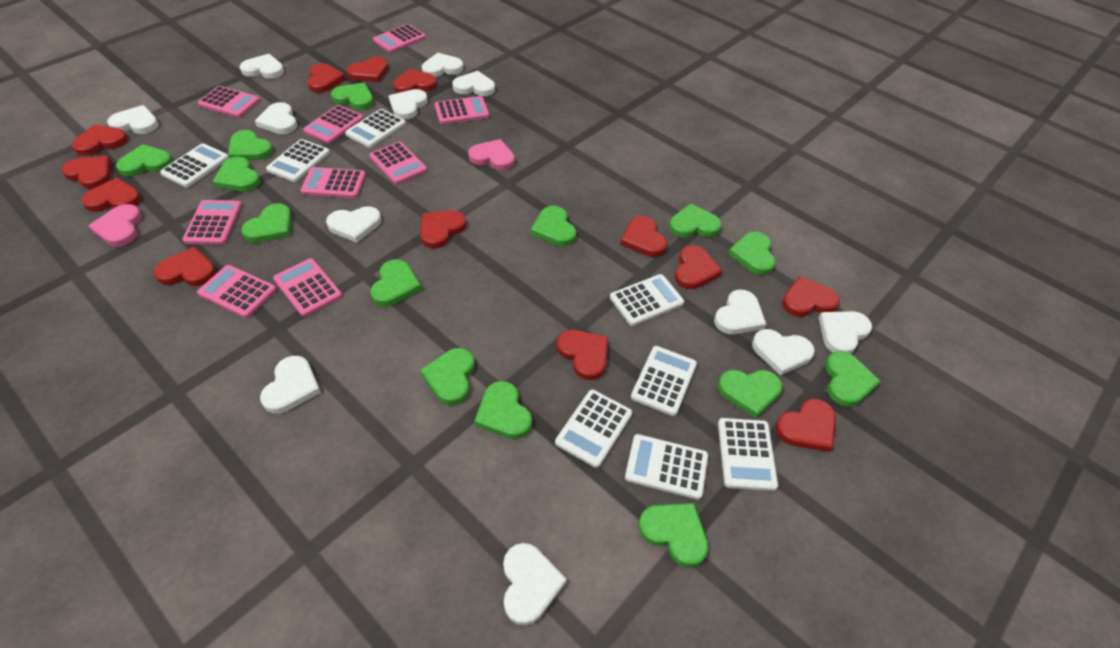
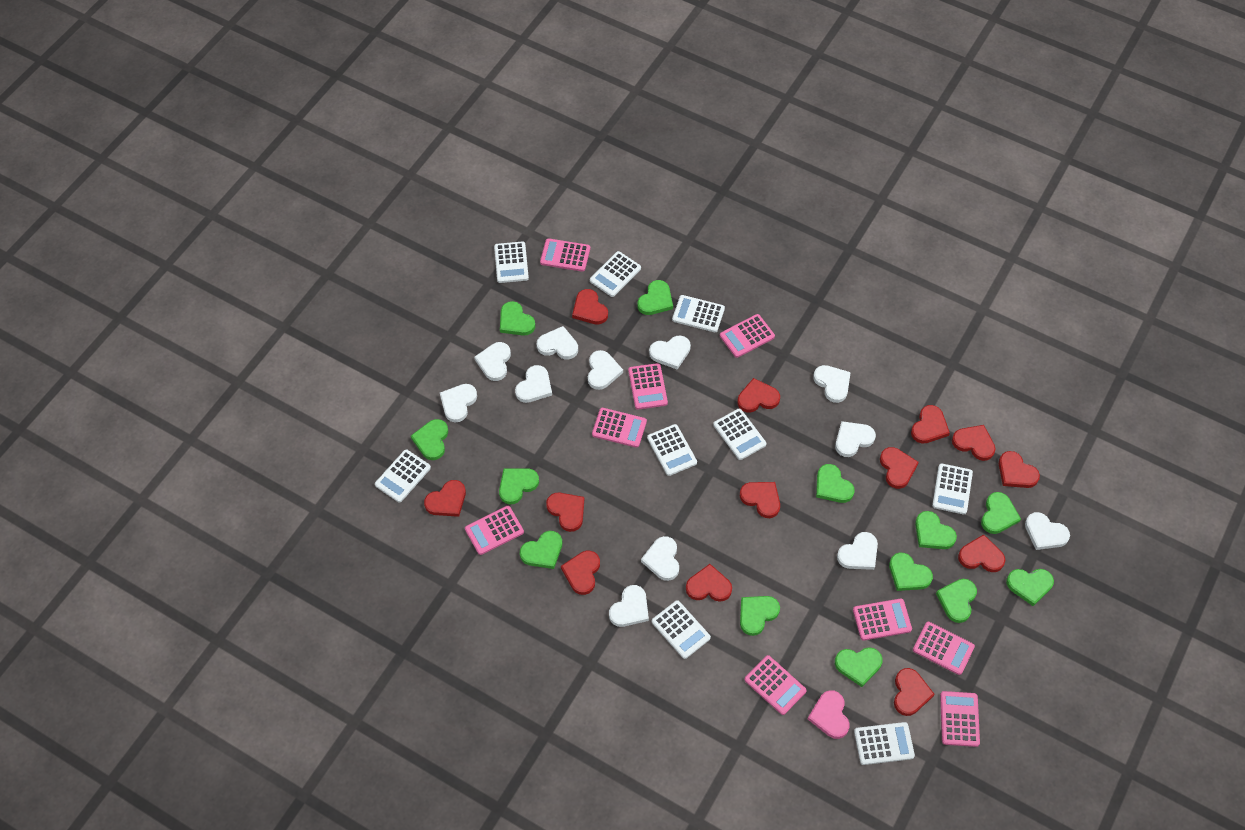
green heart: 14 -> 13
pink heart: 2 -> 1
white calculator: 8 -> 9

